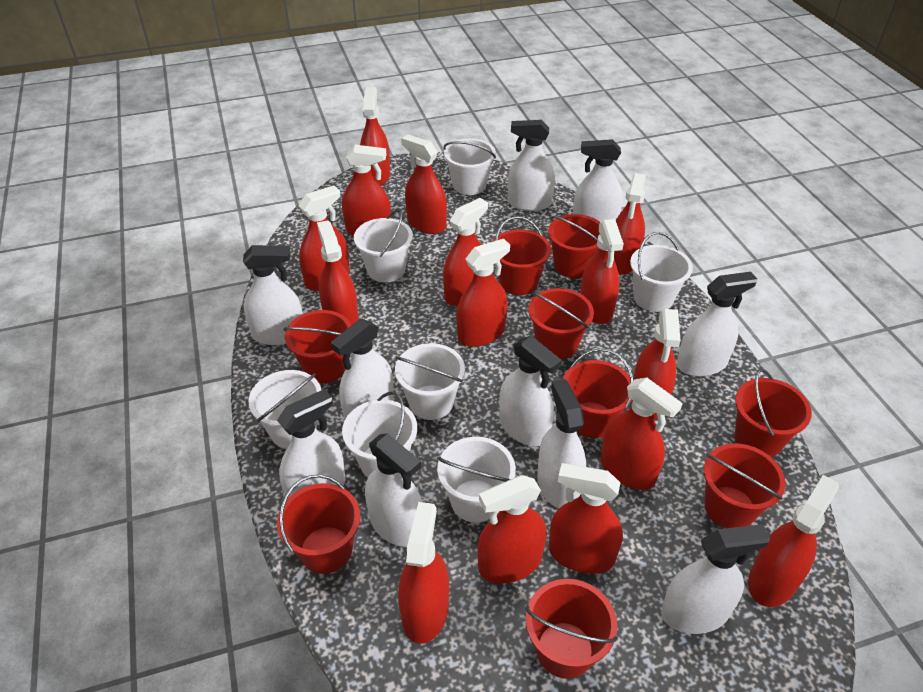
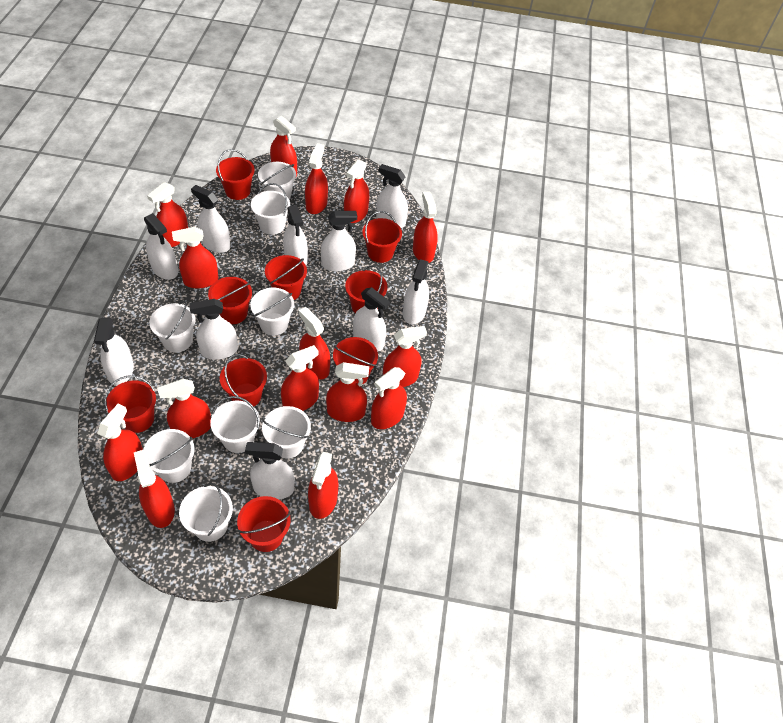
white bucket: 7 -> 8

